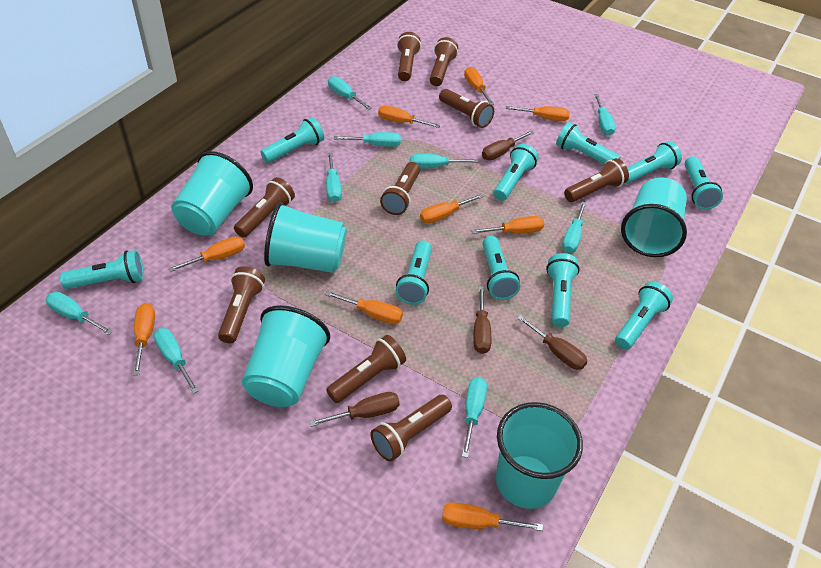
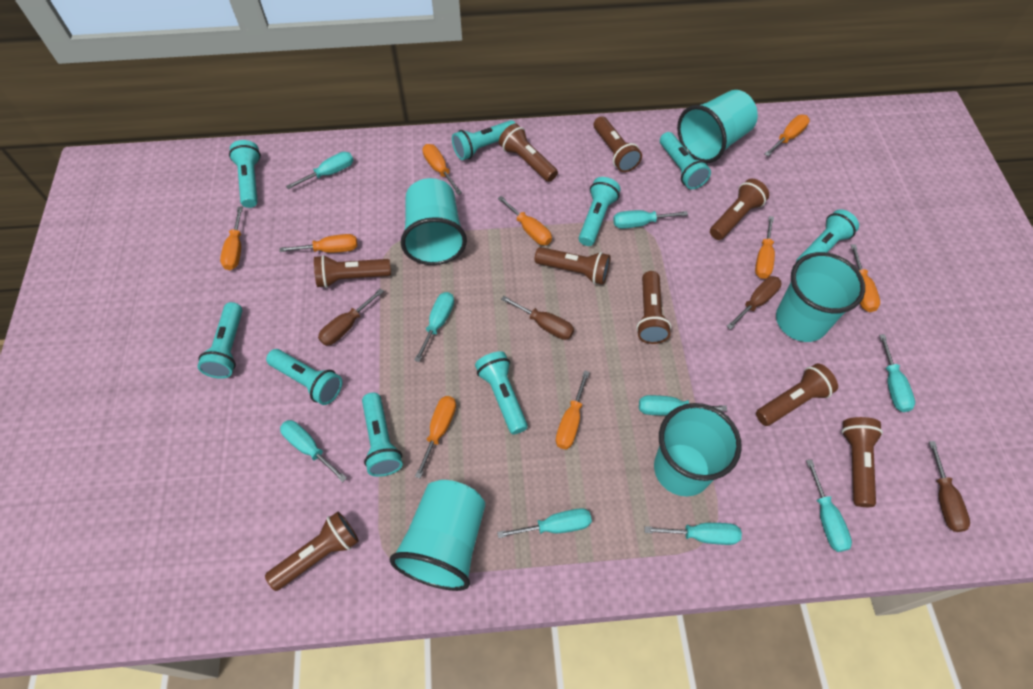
turquoise flashlight: 10 -> 9

